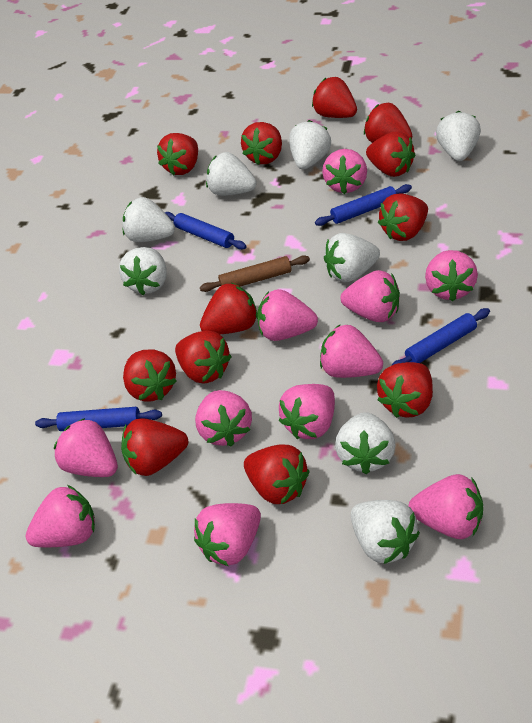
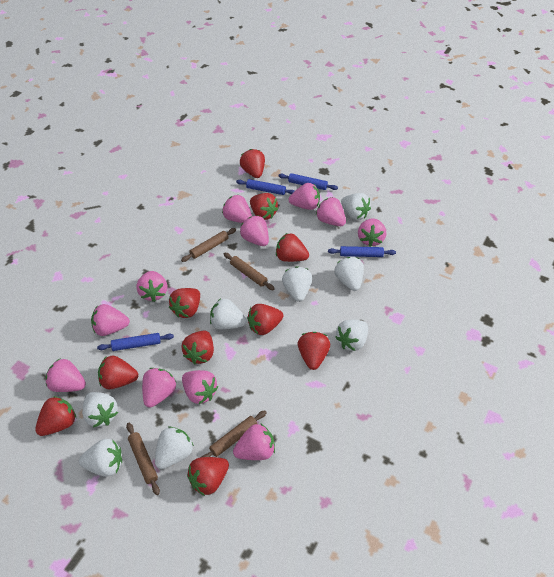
brown rolling pin: 1 -> 4
red strawberry: 12 -> 10

